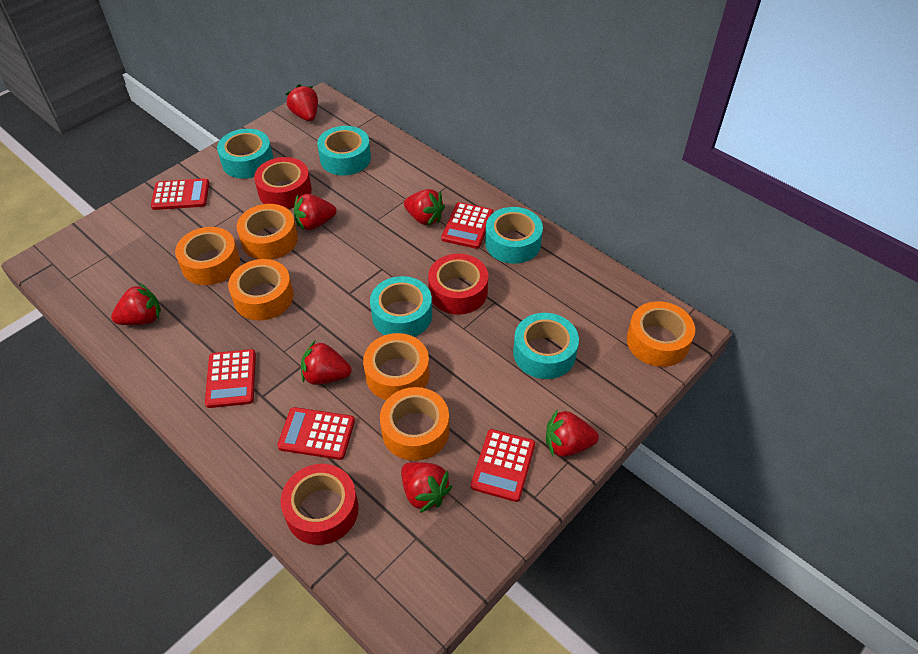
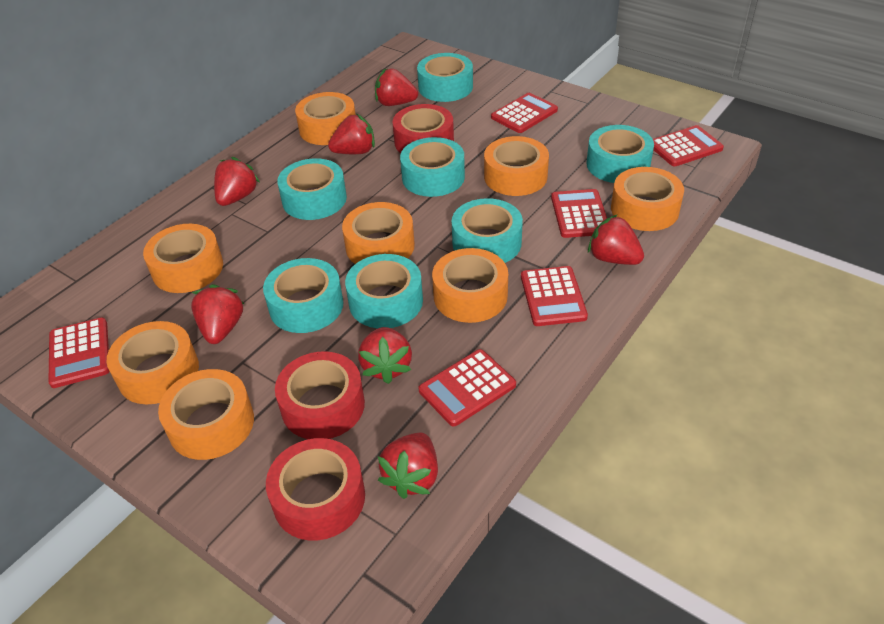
orange tape: 6 -> 8
red calculator: 5 -> 6
turquoise tape: 5 -> 7

